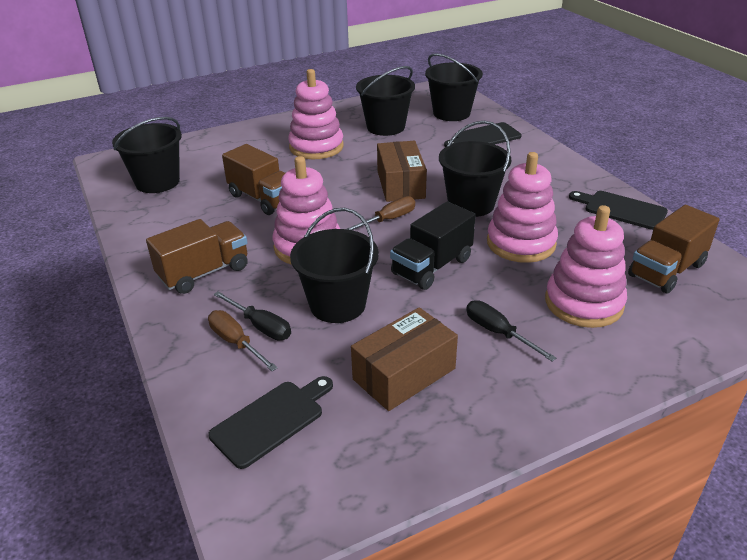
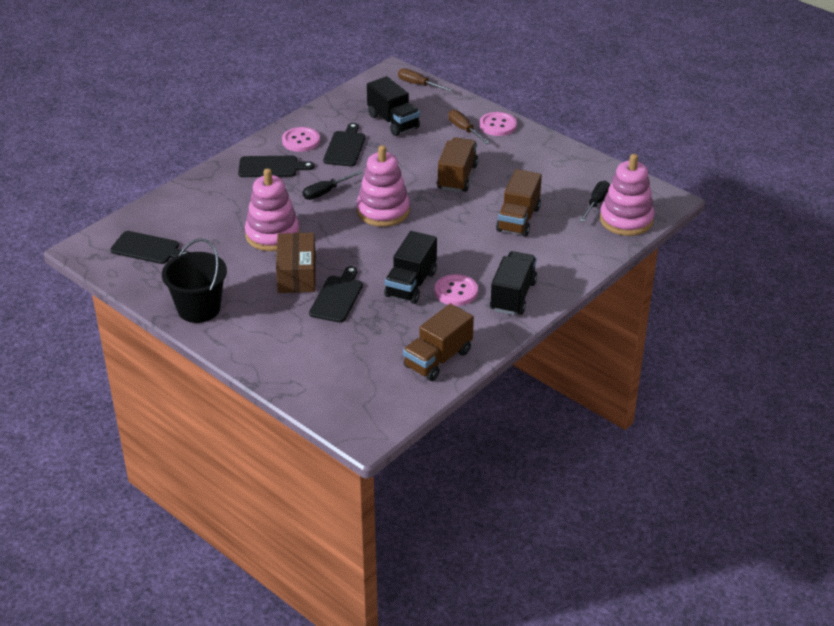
black bucket: 5 -> 1
black cutting board: 3 -> 4
black truck: 1 -> 3
brown box: 2 -> 1
pink button: 0 -> 3
pink stacking toy: 4 -> 3

